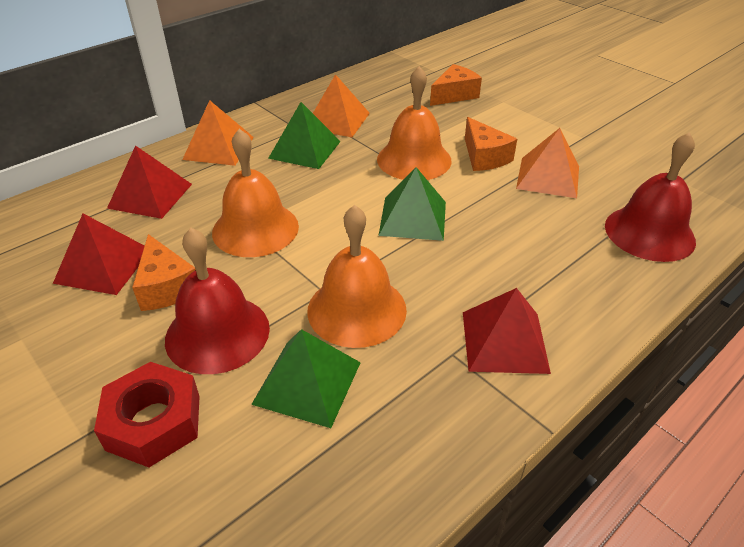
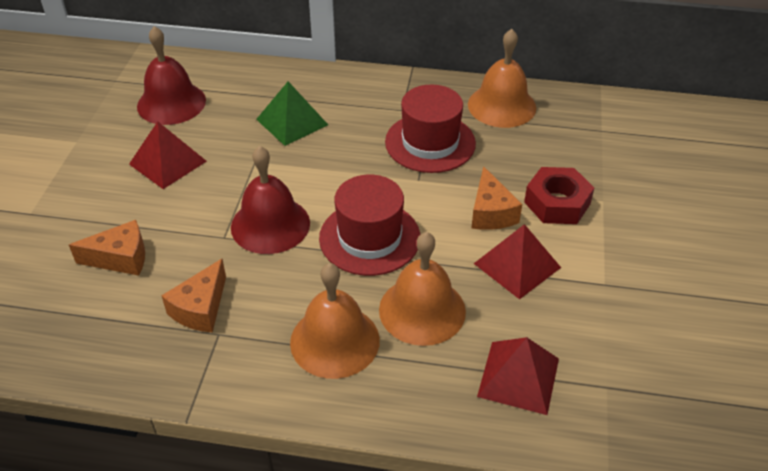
green pyramid: 3 -> 1
orange pyramid: 3 -> 0
red hat: 0 -> 2

